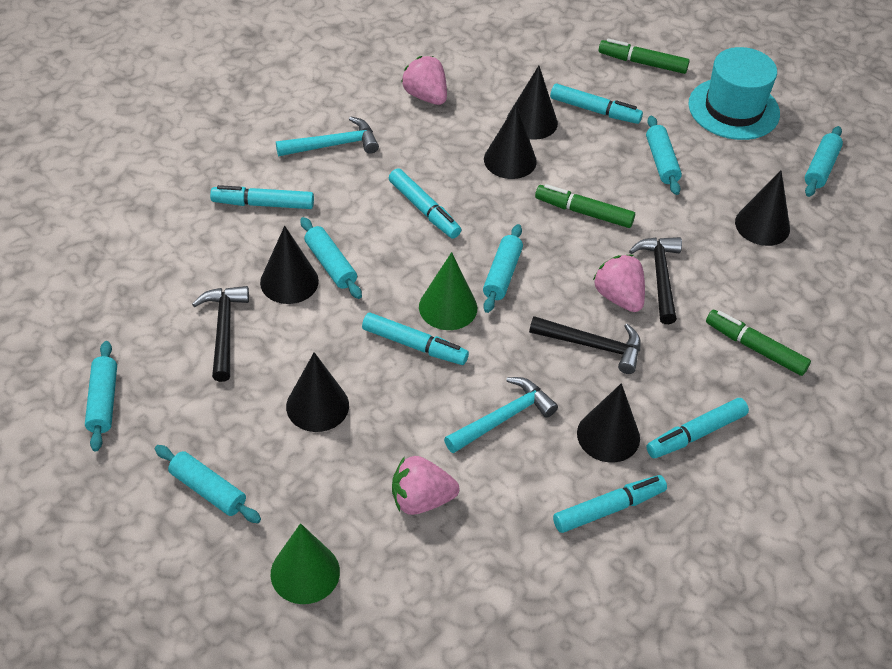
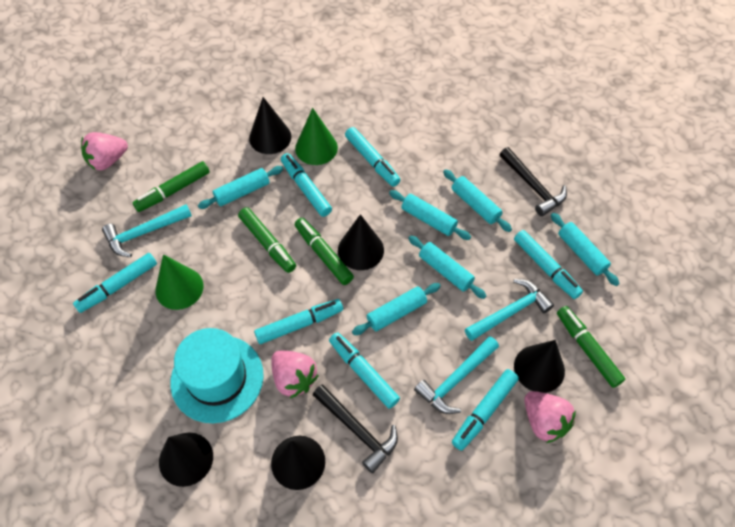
black cone: 6 -> 5
black hammer: 3 -> 2
green marker: 3 -> 4
turquoise hammer: 2 -> 3
turquoise marker: 6 -> 7

